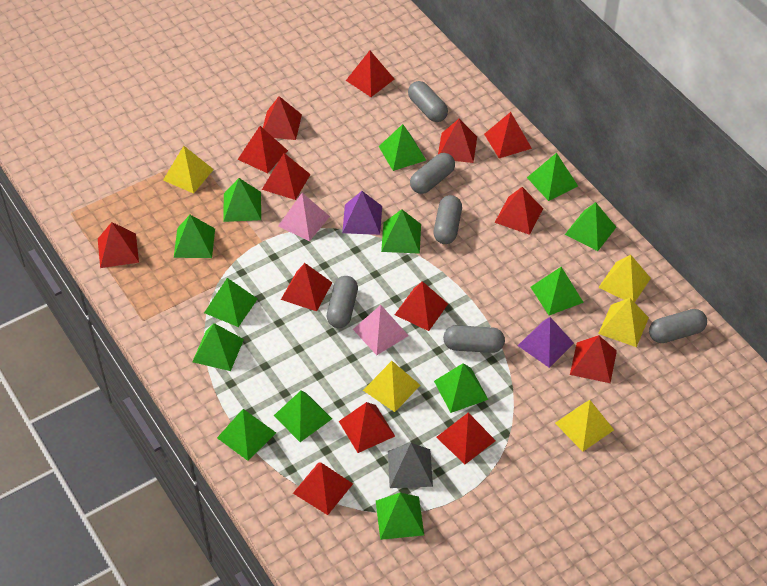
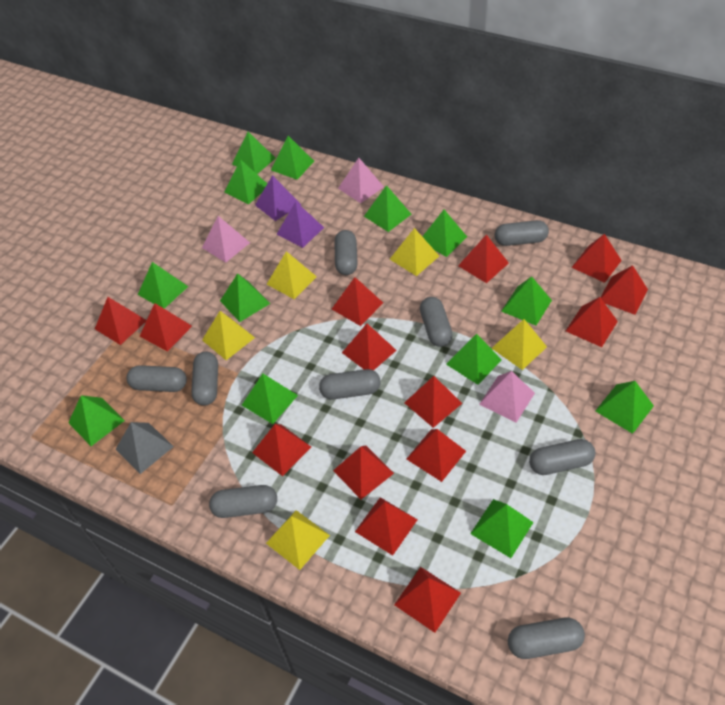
grey capsule: 6 -> 9
pink pyramid: 2 -> 3

